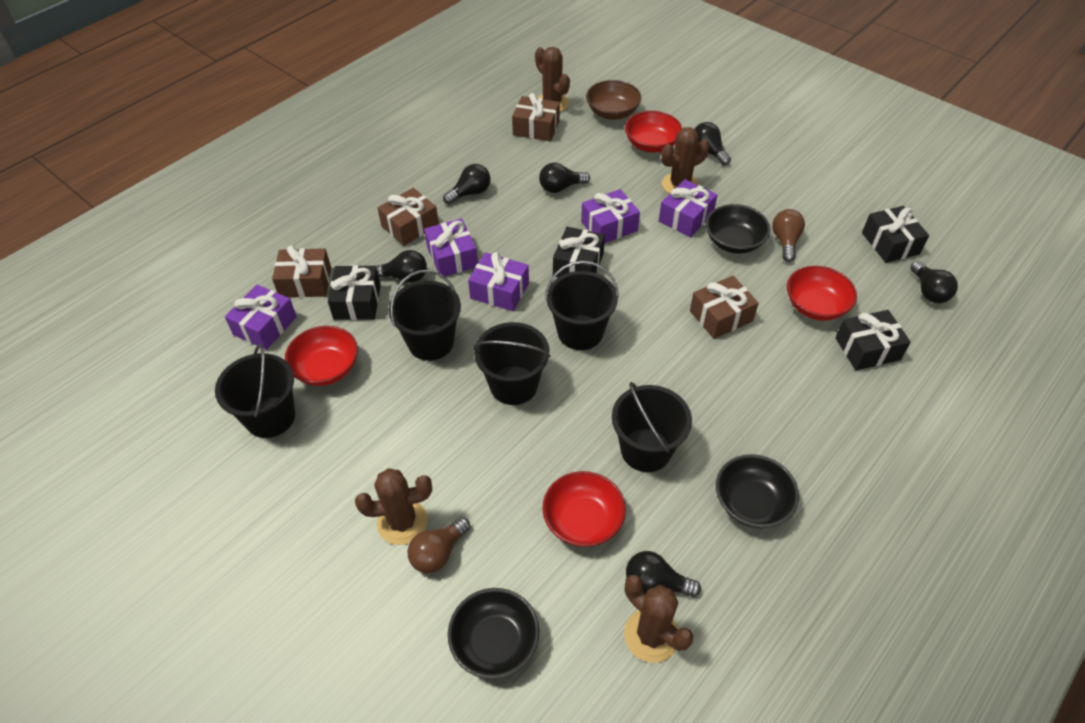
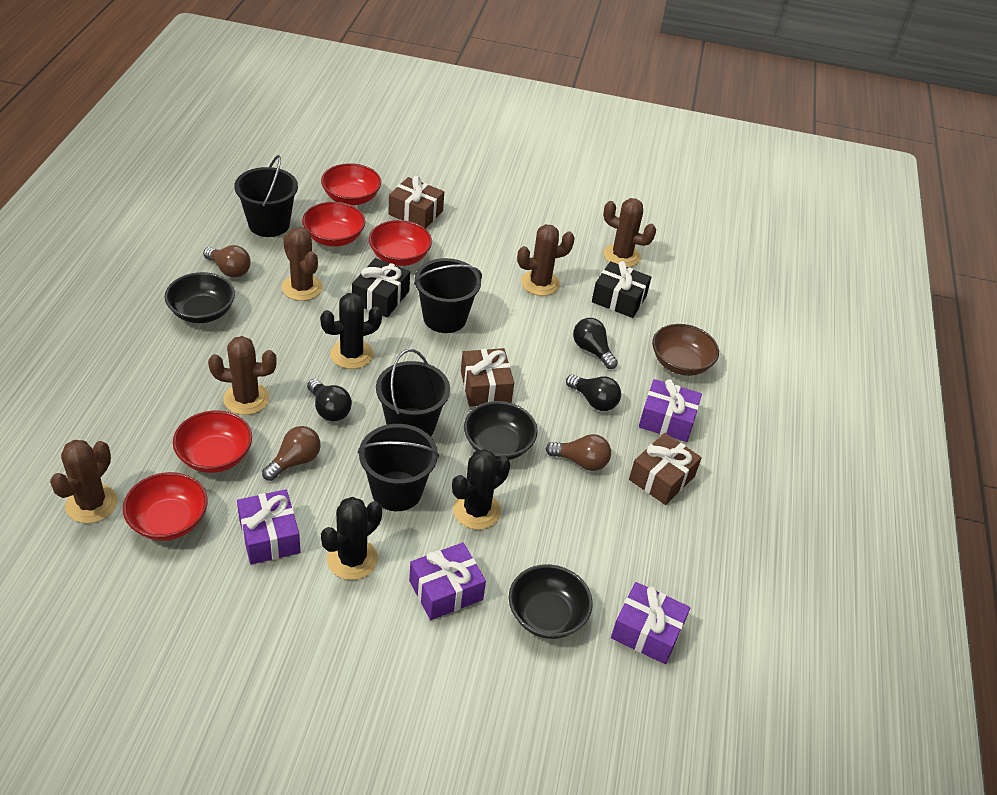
black bucket: 5 -> 4
black cactus: 0 -> 3
black gift: 4 -> 2
black light bulb: 6 -> 3
brown cactus: 4 -> 5
brown gift: 4 -> 3
brown light bulb: 2 -> 3
purple gift: 5 -> 4
red bowl: 4 -> 5

